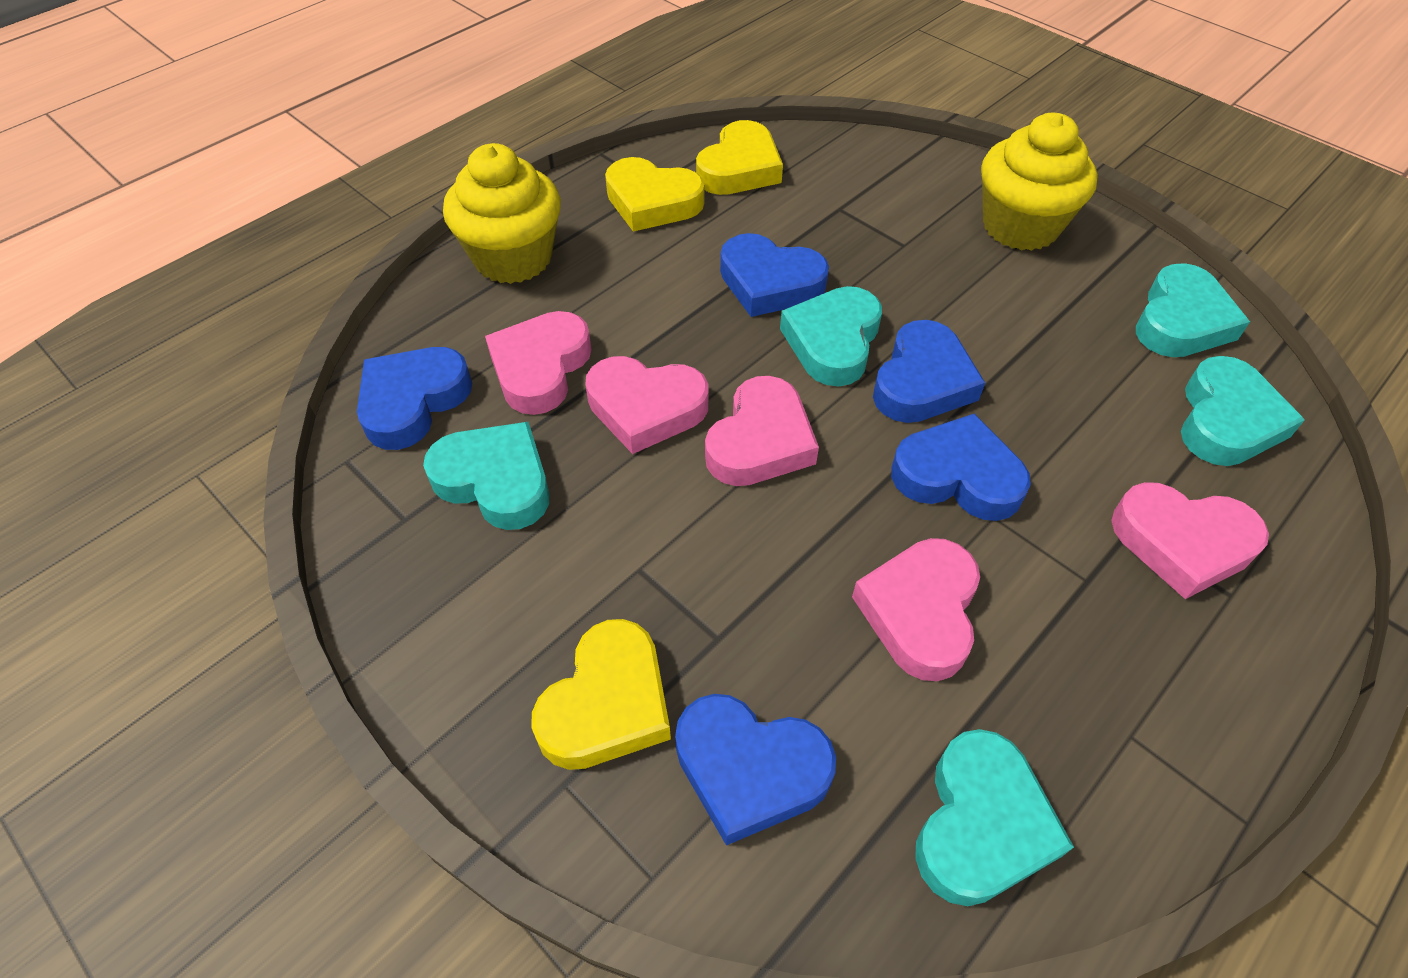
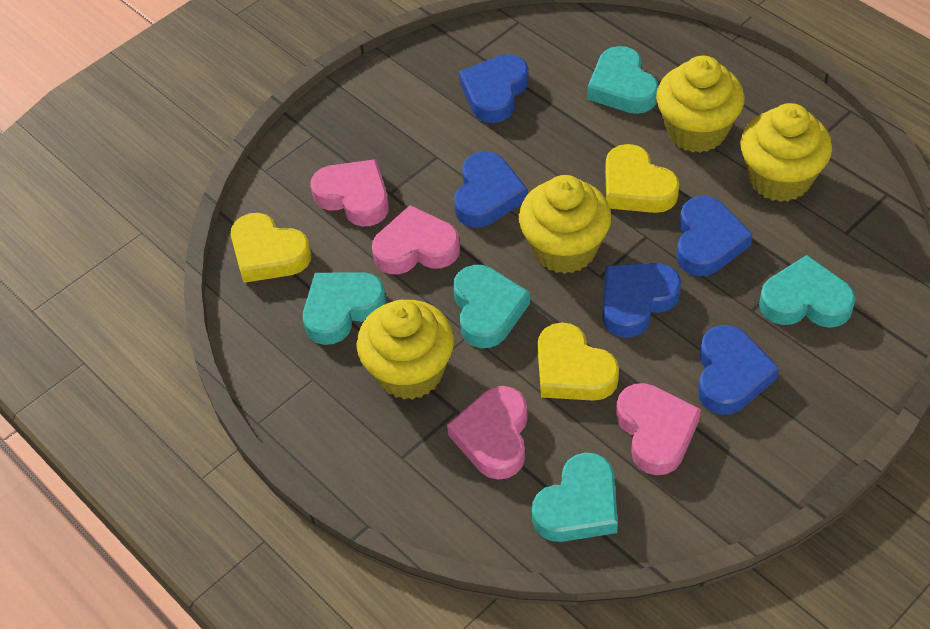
pink heart: 5 -> 4
yellow cupcake: 2 -> 4

